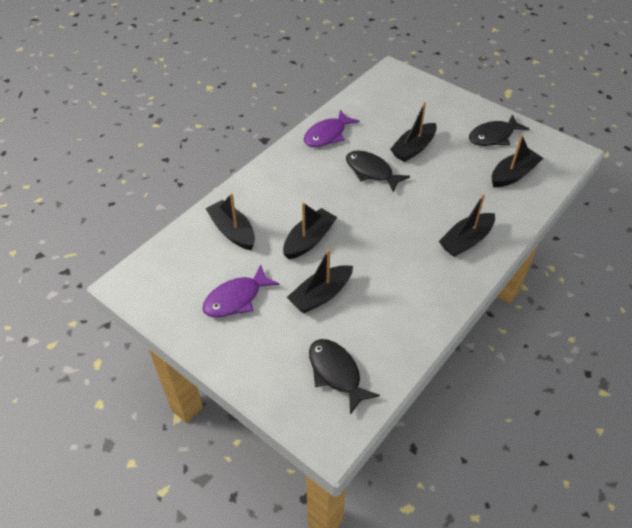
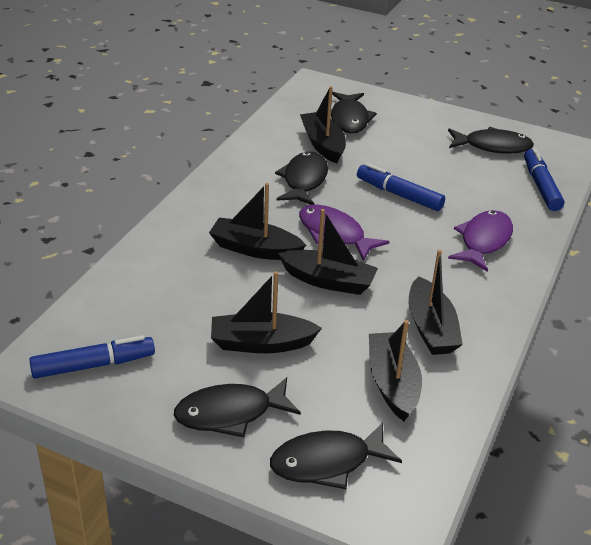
black fish: 3 -> 5
blue marker: 0 -> 3

